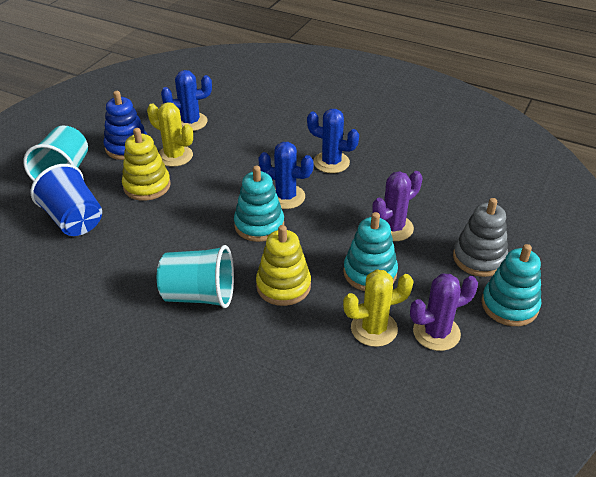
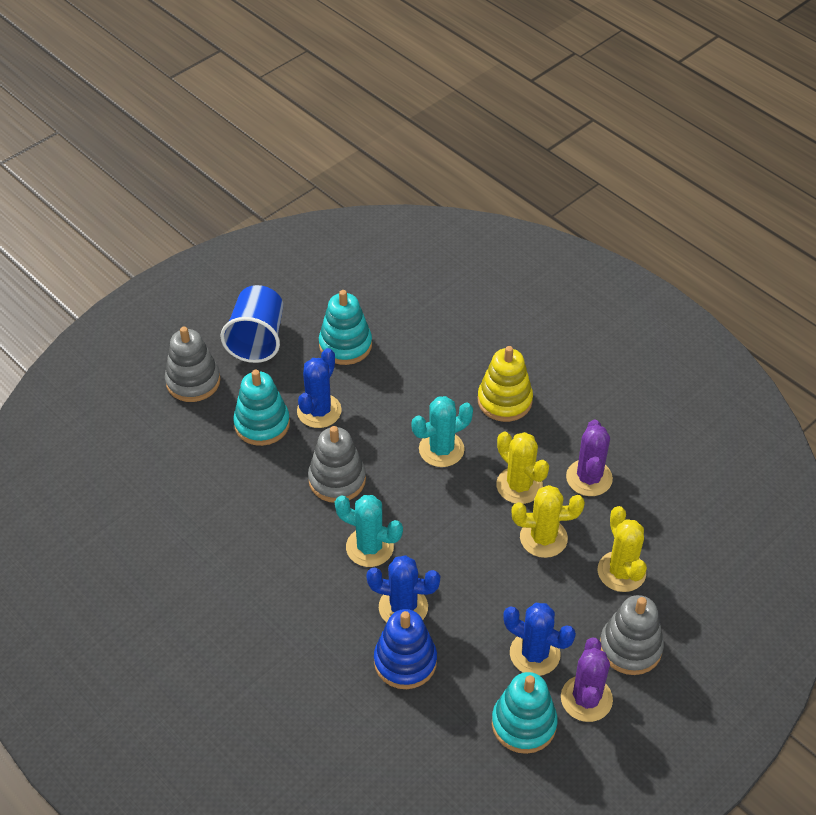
grey stacking toy: 1 -> 3
turquoise cactus: 0 -> 2
turquoise cup: 2 -> 0
yellow cactus: 2 -> 3
yellow stacking toy: 2 -> 1

